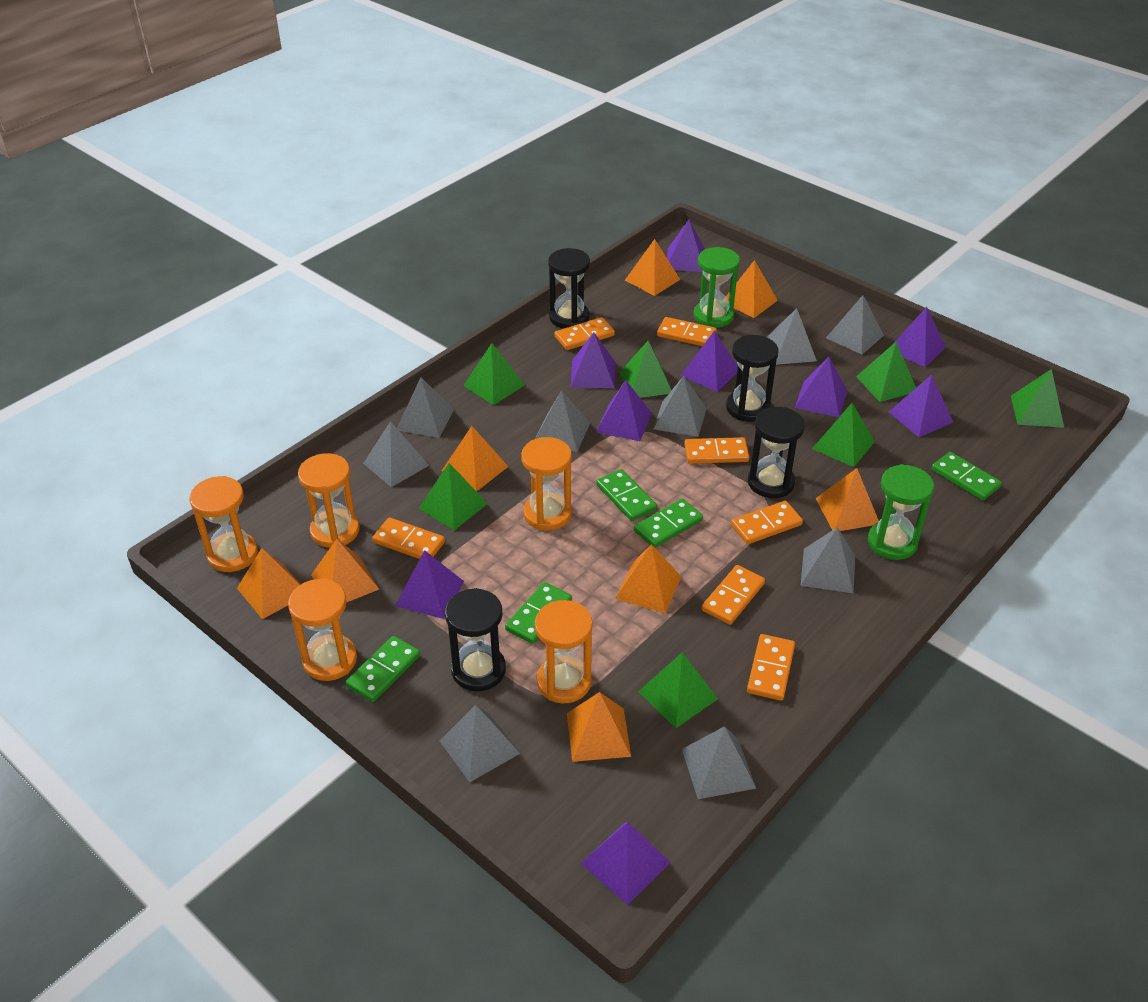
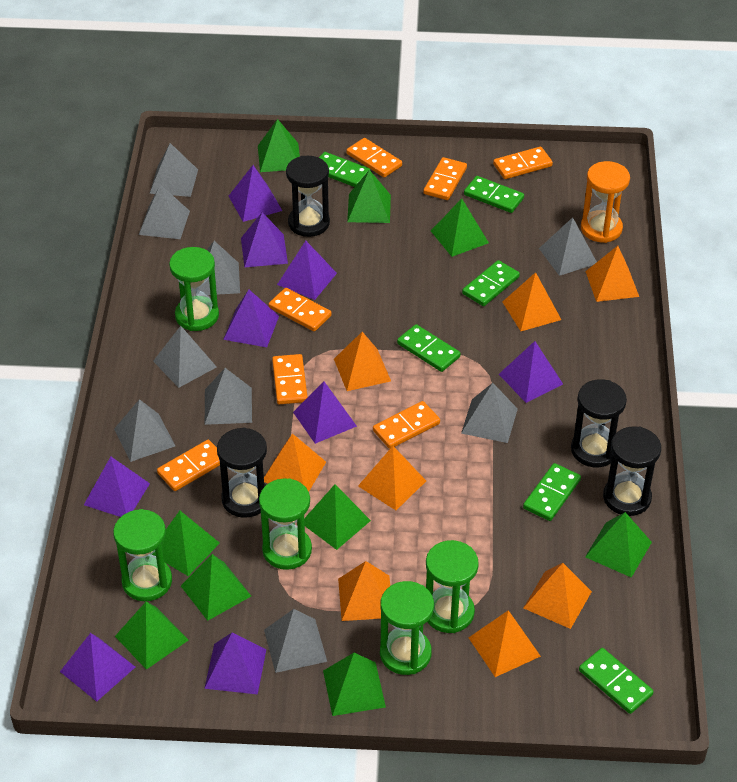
green domino: 5 -> 6
green hourglass: 2 -> 5
green pyramid: 7 -> 9
orange hourglass: 5 -> 1

